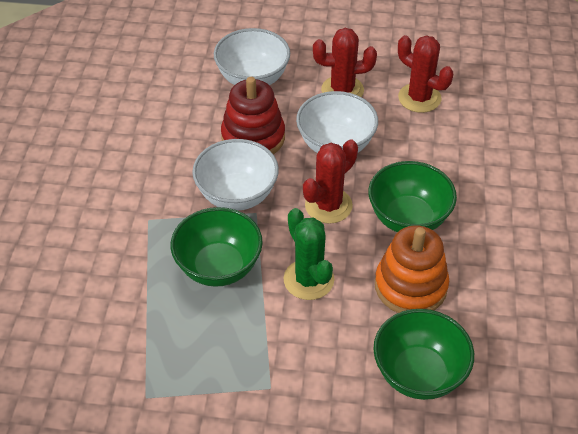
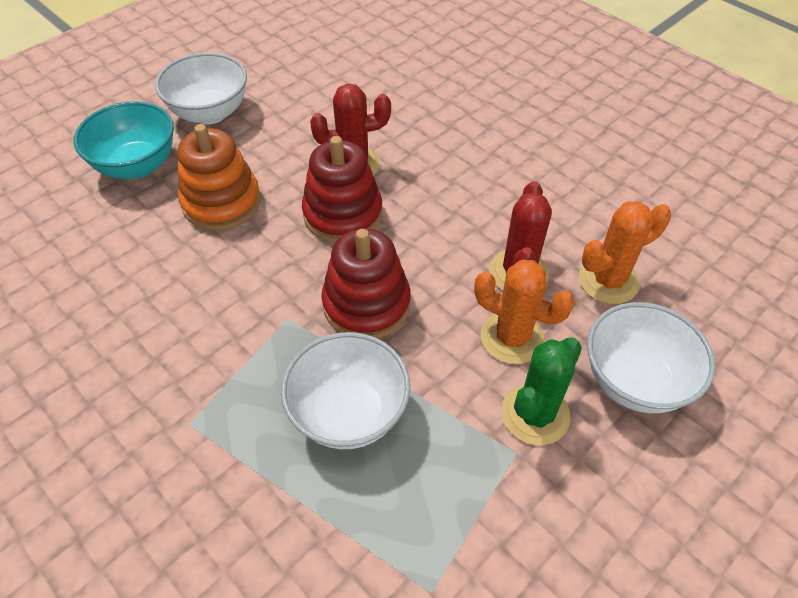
green bowl: 3 -> 0
orange cactus: 0 -> 2
red cactus: 3 -> 2
red stacking toy: 1 -> 2
turquoise bowl: 0 -> 1

